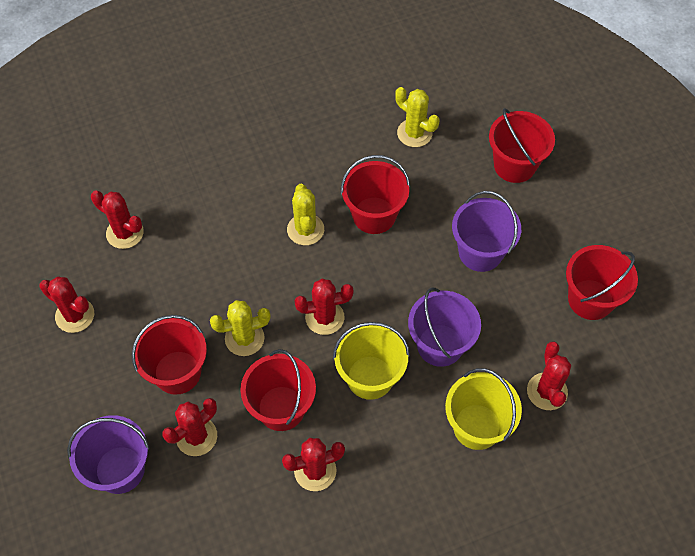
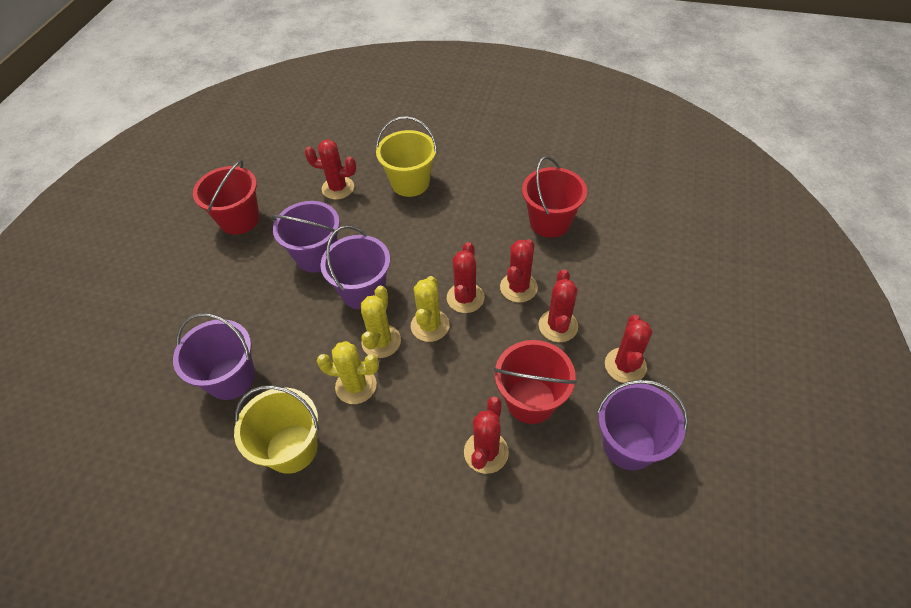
purple bucket: 3 -> 4
red bucket: 5 -> 3

